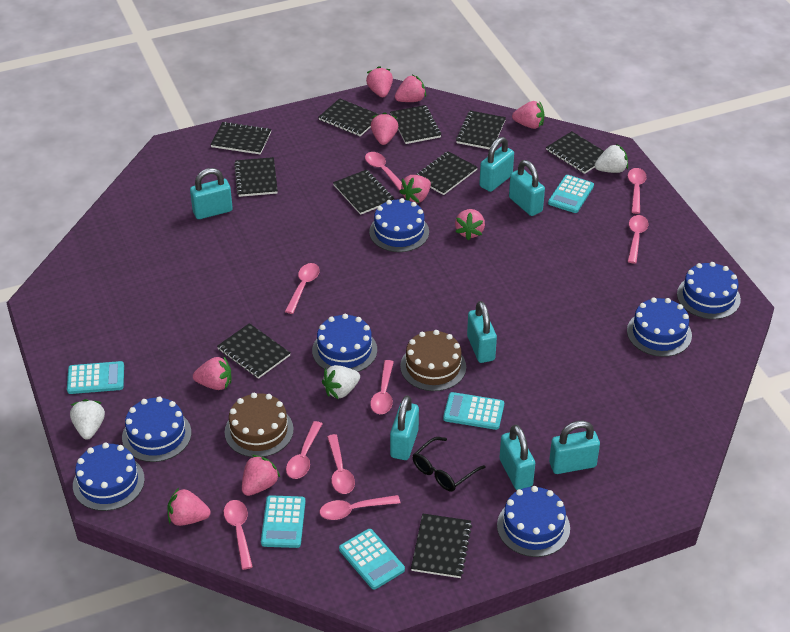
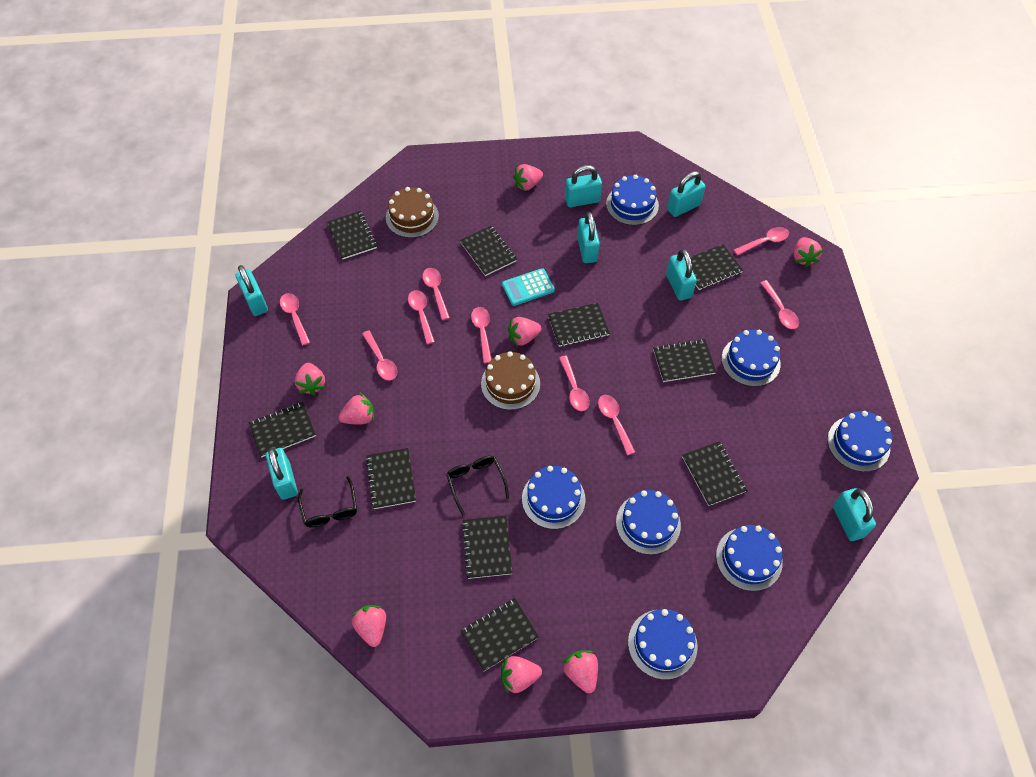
black glasses: 1 -> 2
pink strawberry: 9 -> 8
turquoise calculator: 5 -> 1
white strawberry: 3 -> 0

